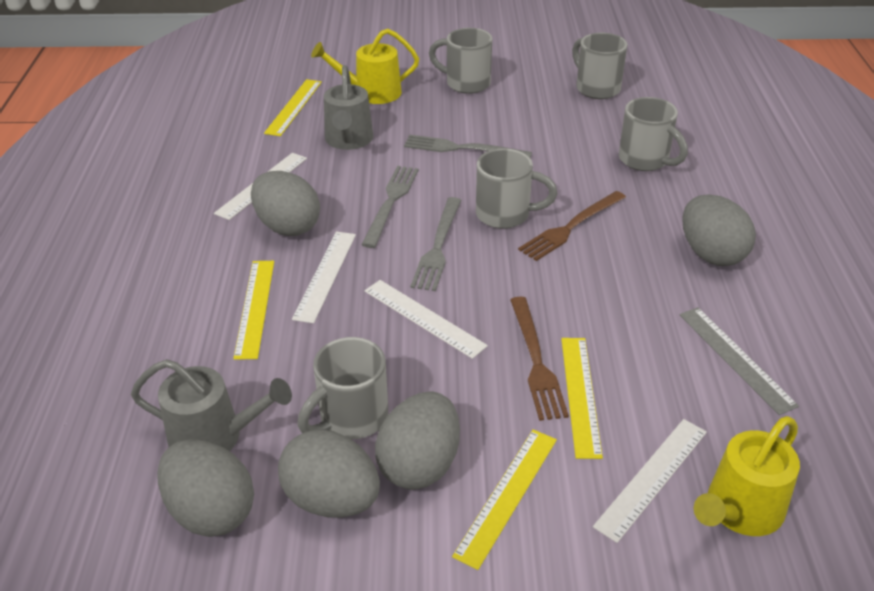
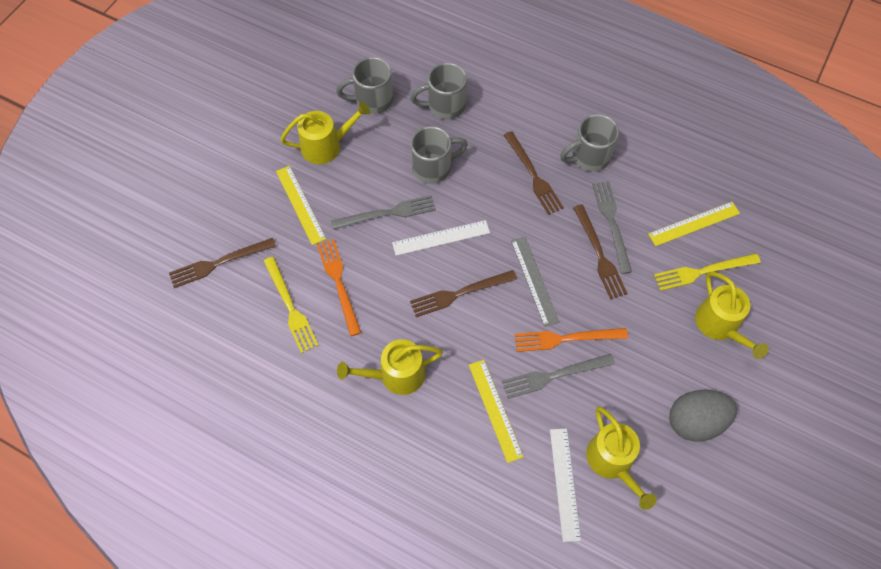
brown fork: 2 -> 4
grey egg: 5 -> 1
grey mug: 5 -> 4
grey watering can: 2 -> 0
orange fork: 0 -> 2
white ruler: 4 -> 2
yellow fork: 0 -> 2
yellow ruler: 4 -> 3
yellow watering can: 2 -> 4

